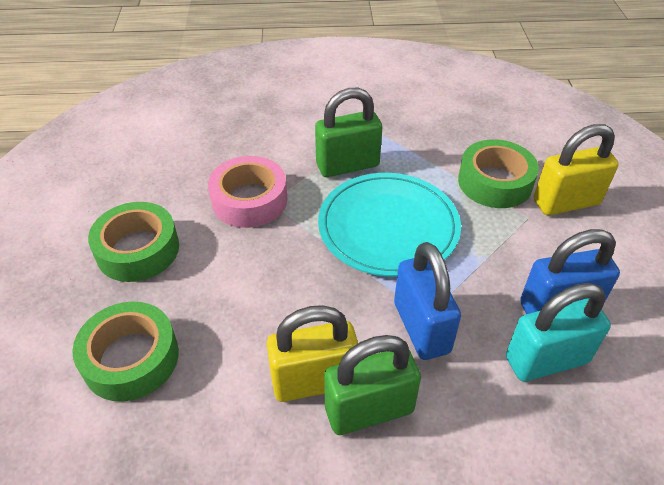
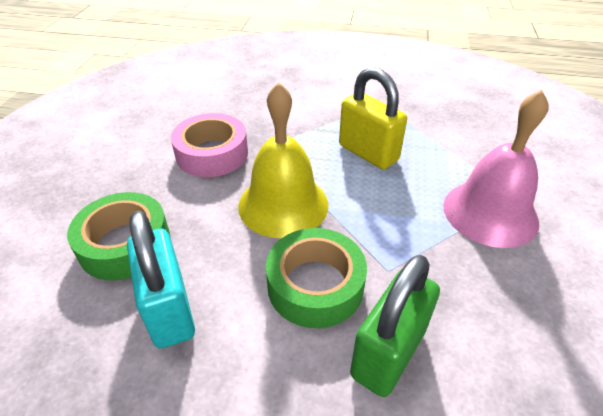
blue padlock: 2 -> 0
green padlock: 2 -> 1
green tape: 3 -> 2
pink bell: 0 -> 1
turquoise plate: 1 -> 0
yellow bell: 0 -> 1
yellow padlock: 2 -> 1

